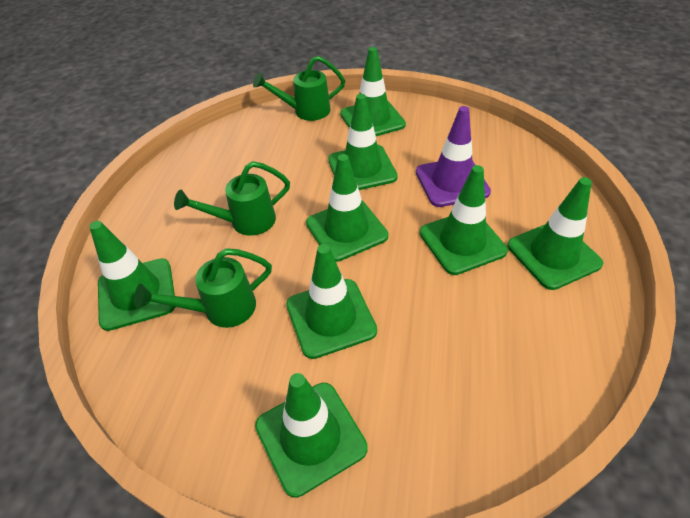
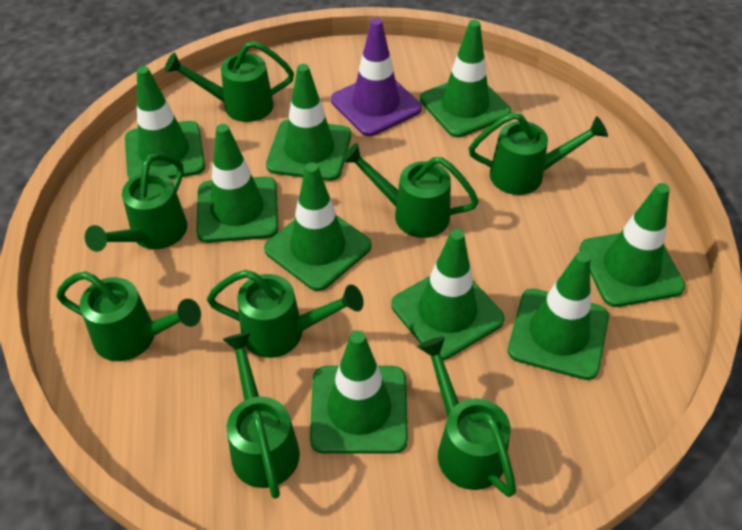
green traffic cone: 8 -> 9
green watering can: 3 -> 8

